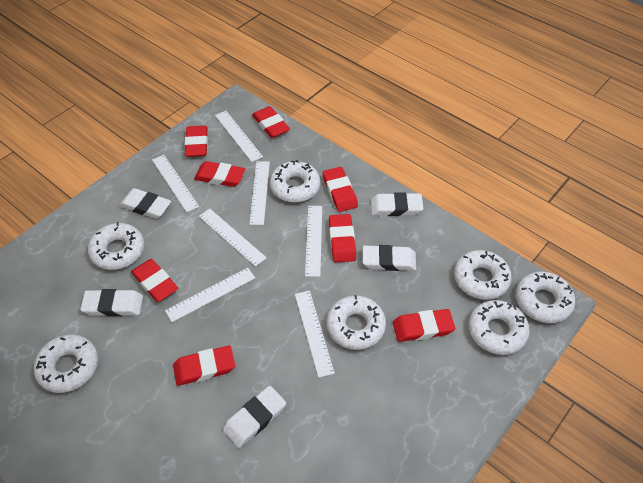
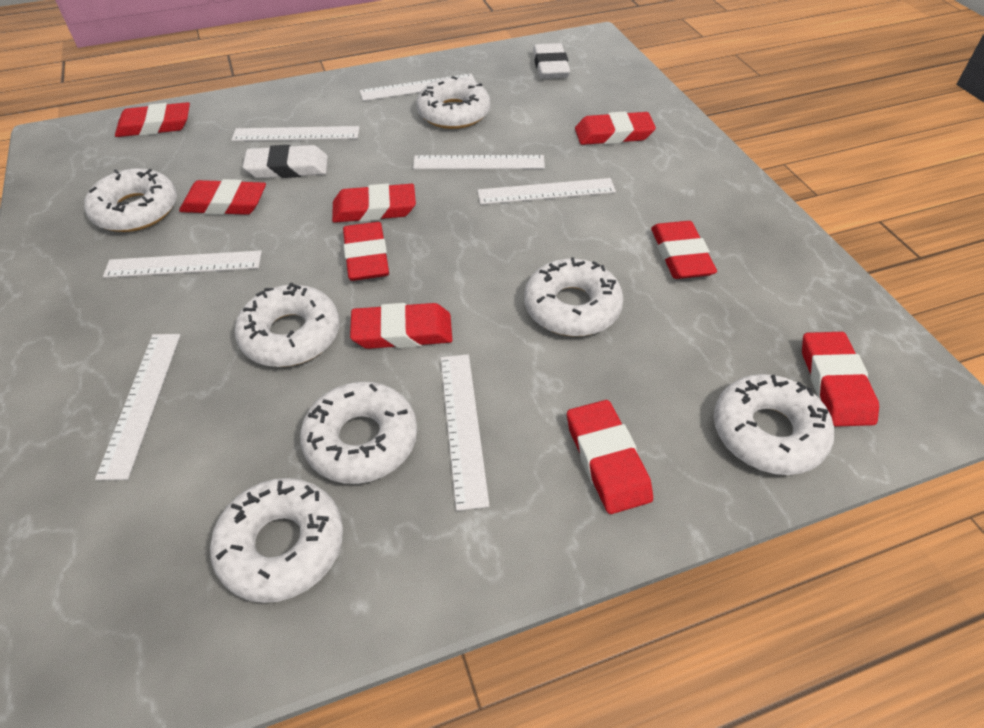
red eraser: 8 -> 9
white eraser: 5 -> 2

